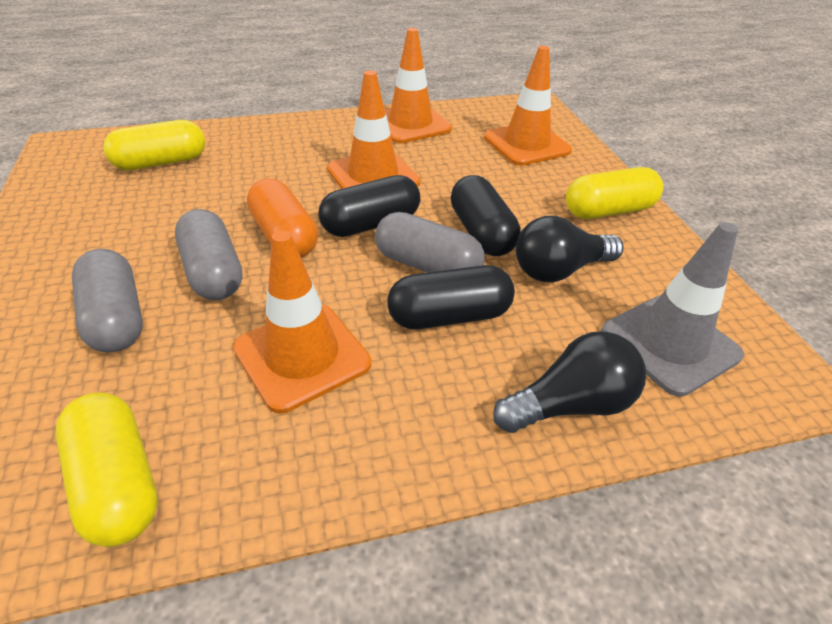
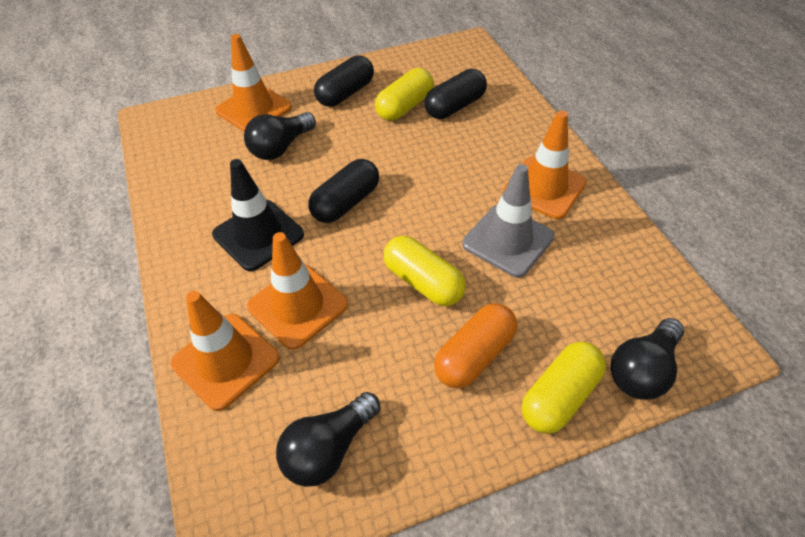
black light bulb: 2 -> 3
black traffic cone: 0 -> 1
grey capsule: 3 -> 0

